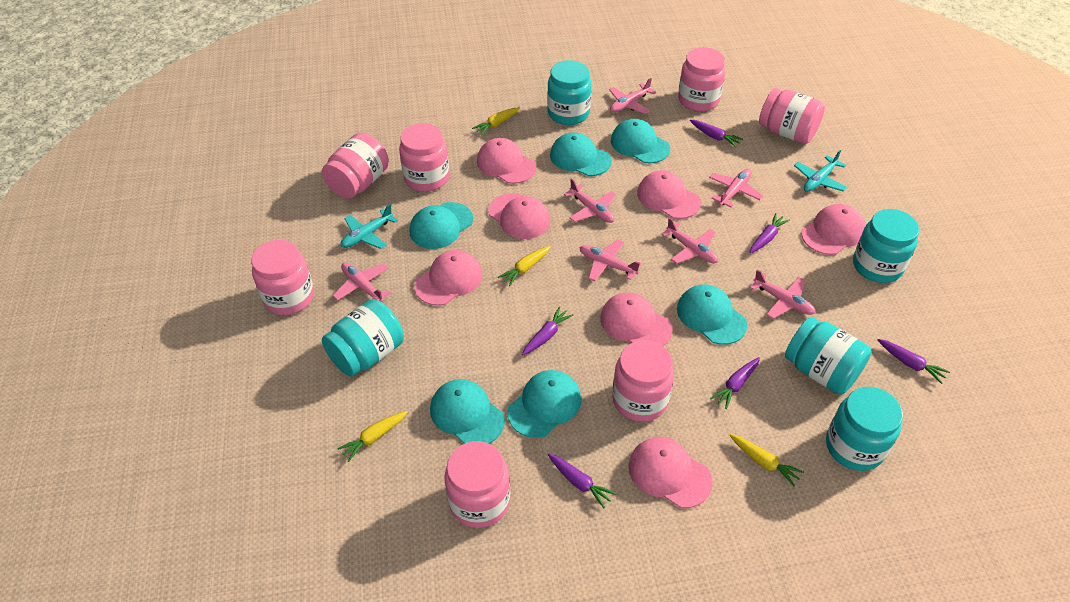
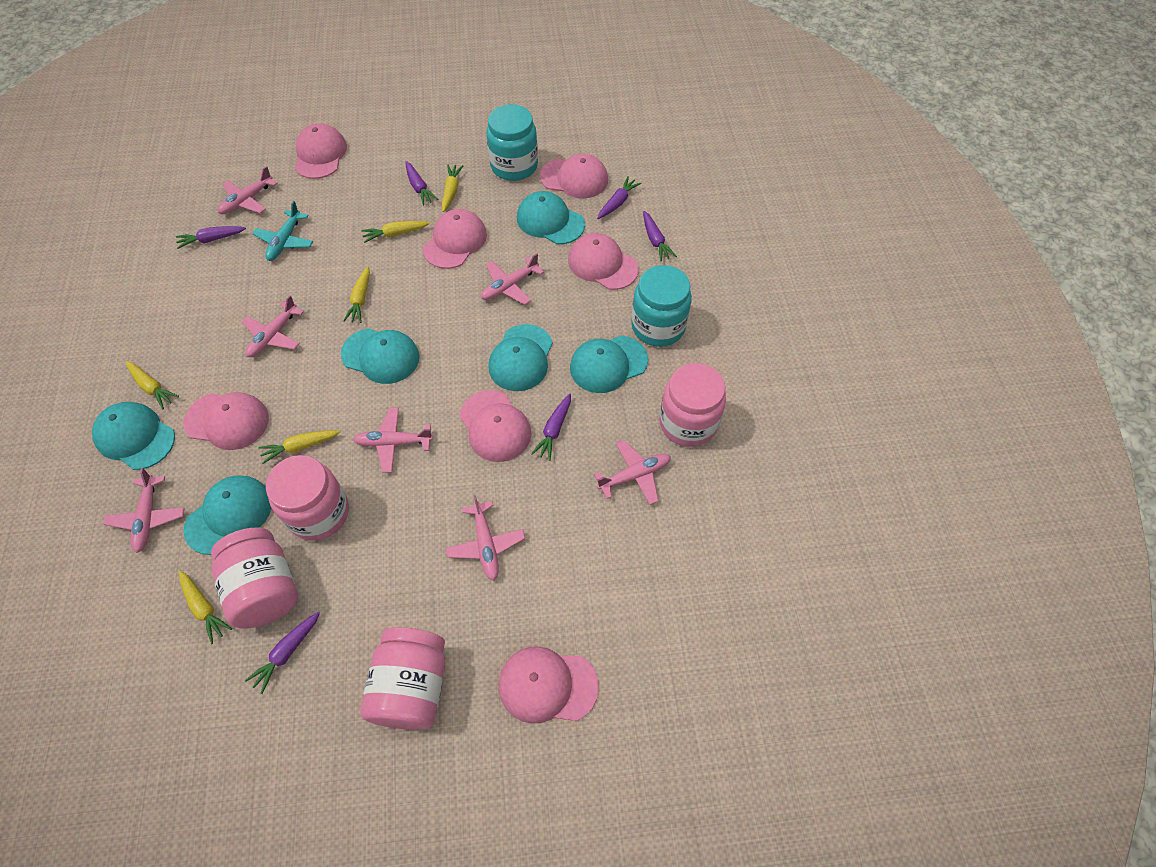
pink jar: 7 -> 4
turquoise jar: 5 -> 2
turquoise plane: 2 -> 1
yellow carrot: 4 -> 6

